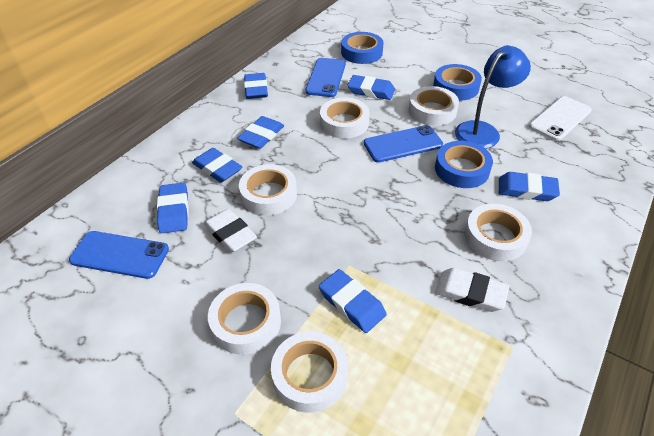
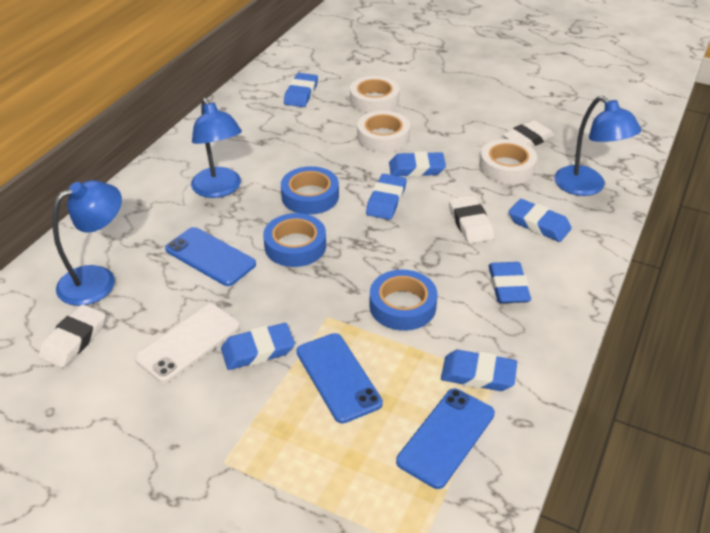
blue lamp: 1 -> 3
white eraser: 2 -> 3
white tape: 6 -> 3

